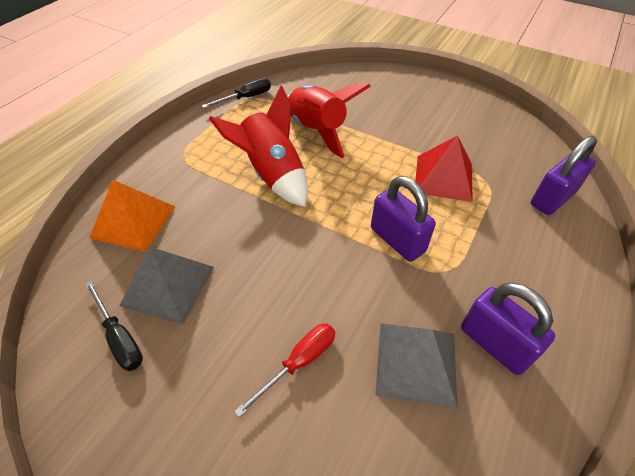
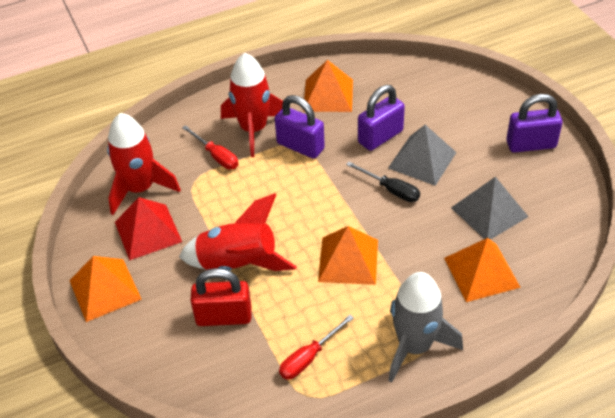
black screwdriver: 2 -> 1
grey rocket: 0 -> 1
orange pyramid: 1 -> 4
red padlock: 0 -> 1
red rocket: 2 -> 3
red screwdriver: 1 -> 2

